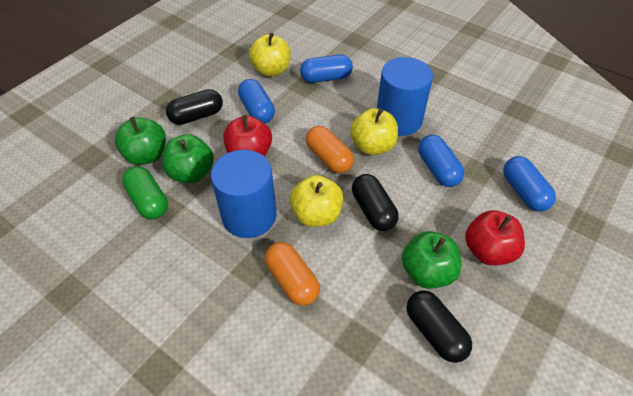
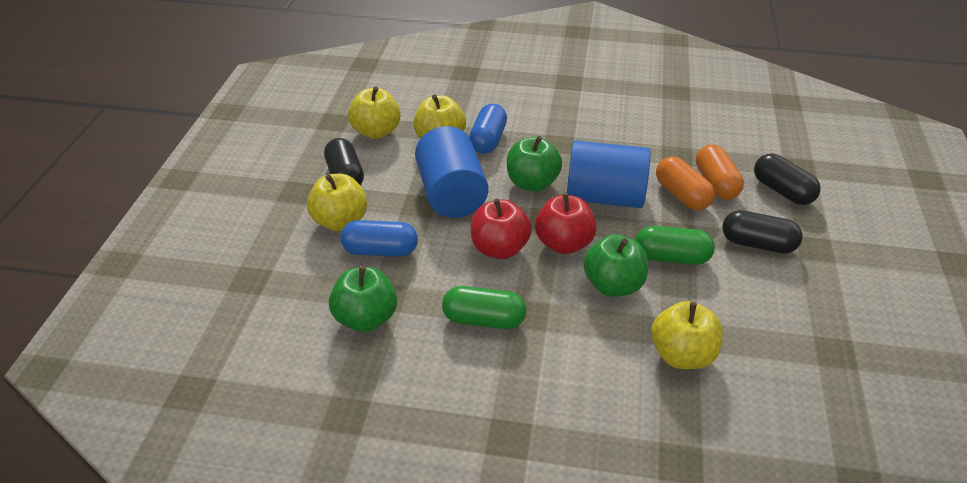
blue capsule: 4 -> 2
green capsule: 1 -> 2
yellow apple: 3 -> 4

